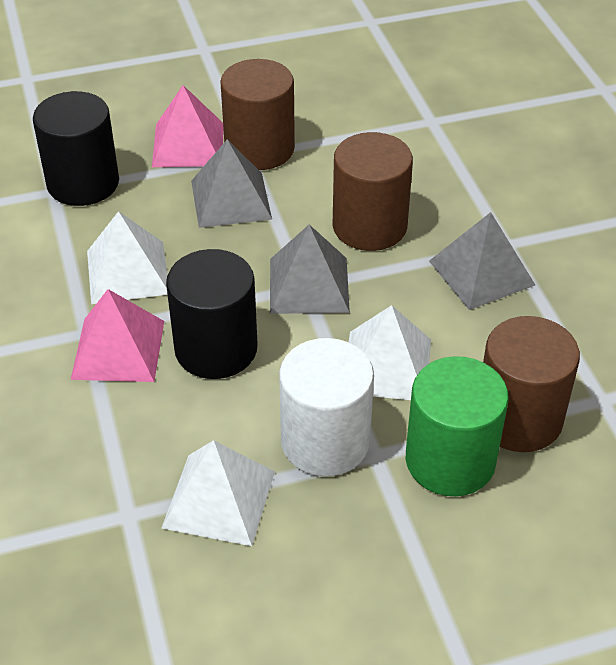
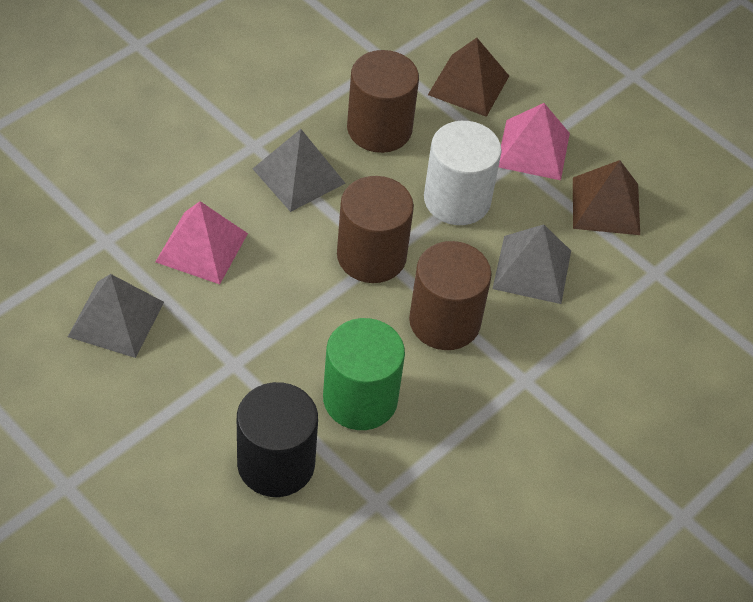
black cylinder: 2 -> 1
brown pyramid: 0 -> 2
white pyramid: 3 -> 0

